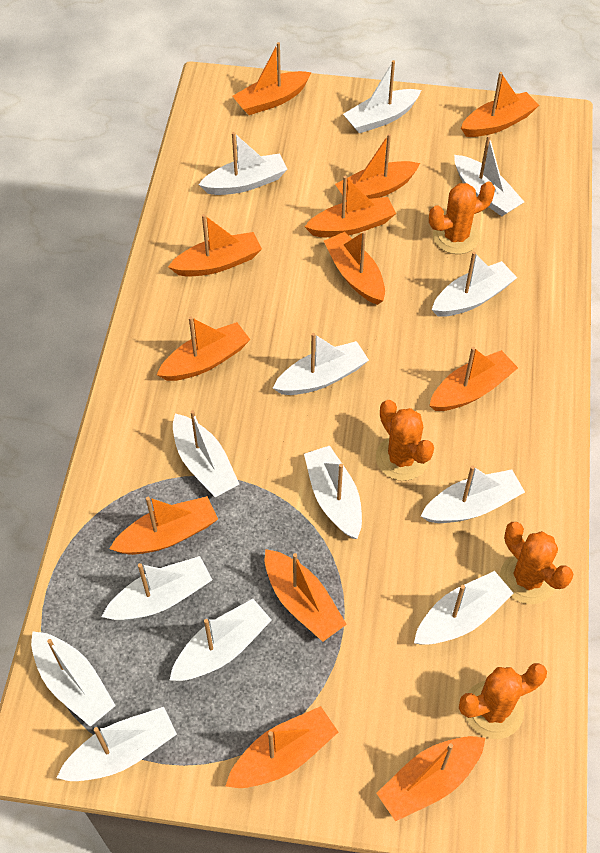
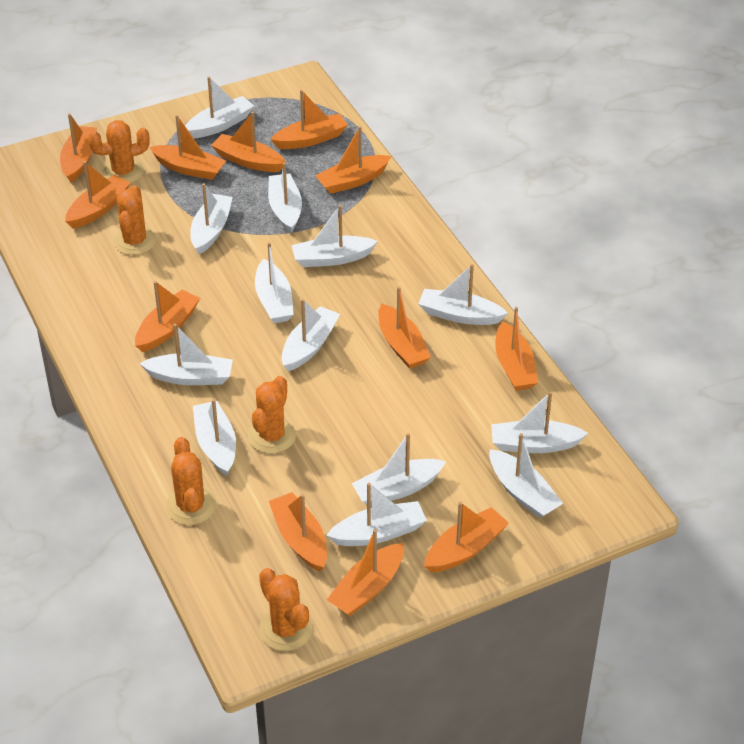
orange cactus: 4 -> 5

